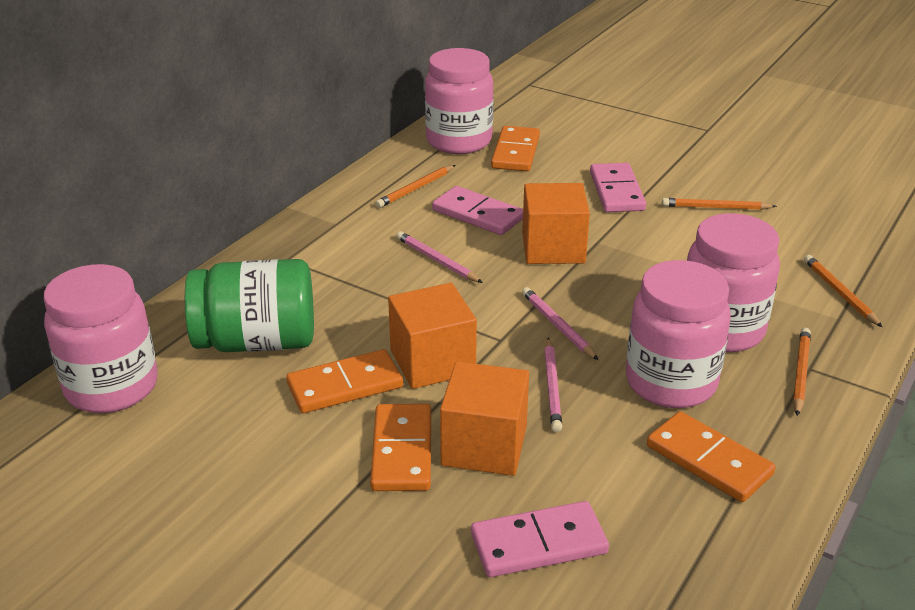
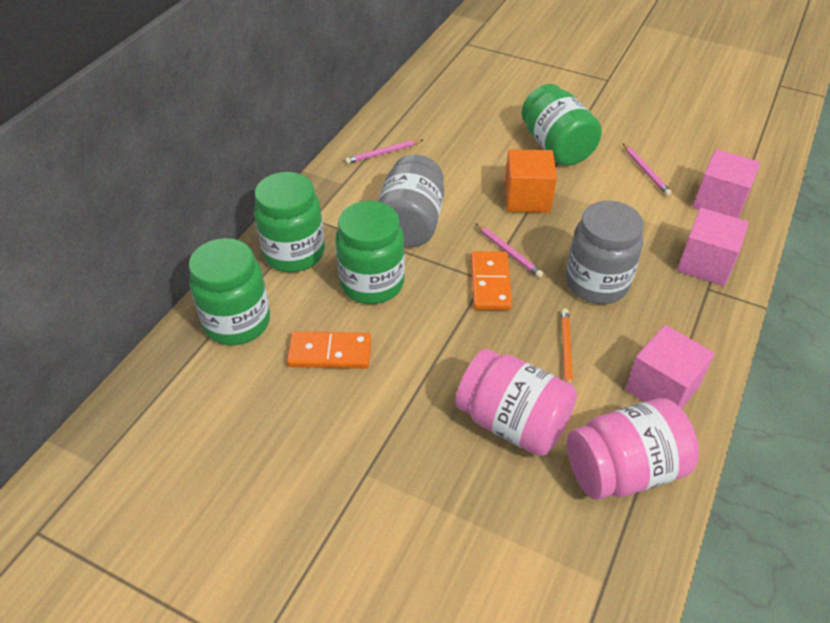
green jar: 1 -> 4
grey jar: 0 -> 2
orange cube: 3 -> 1
orange domino: 4 -> 2
orange pencil: 4 -> 1
pink cube: 0 -> 3
pink domino: 3 -> 0
pink jar: 4 -> 2

